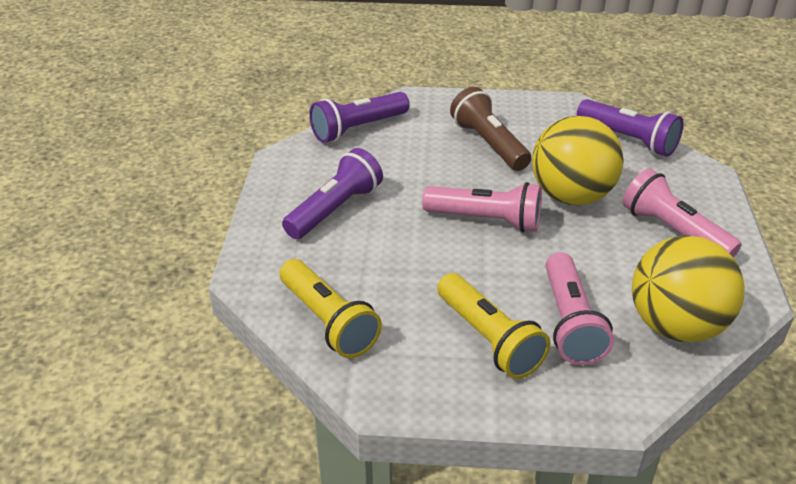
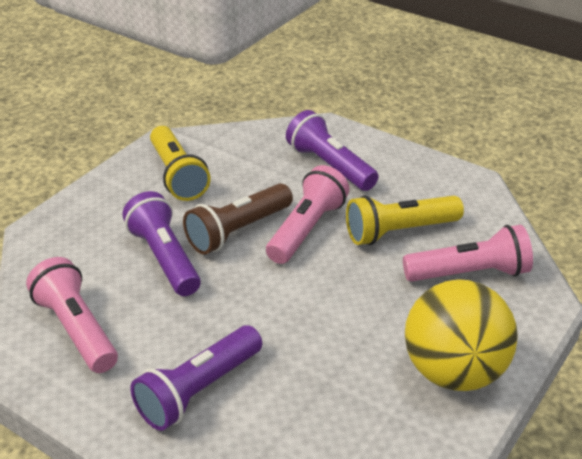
yellow ball: 2 -> 1

